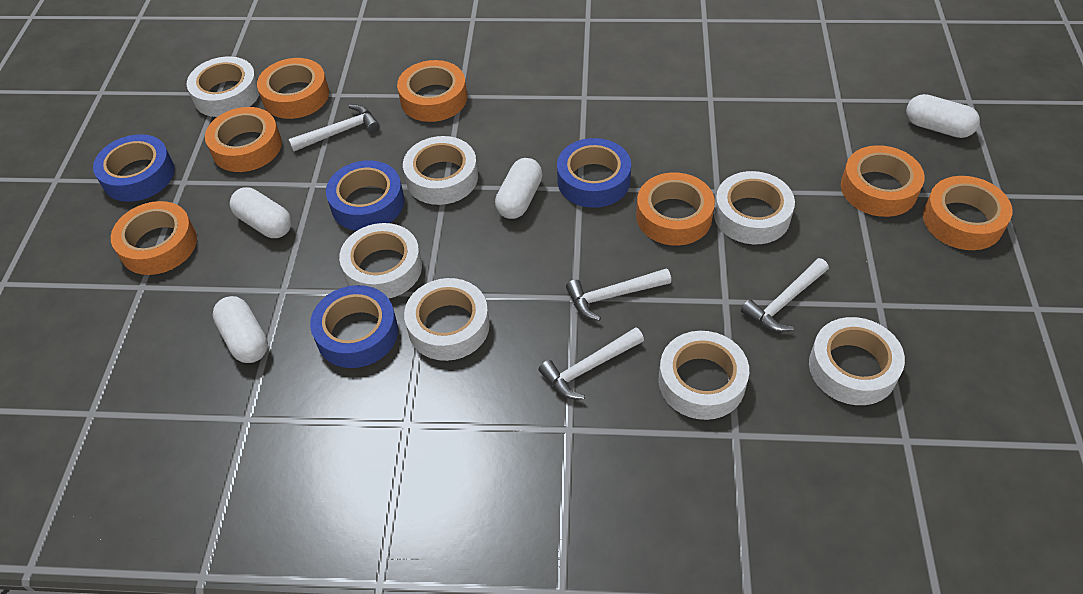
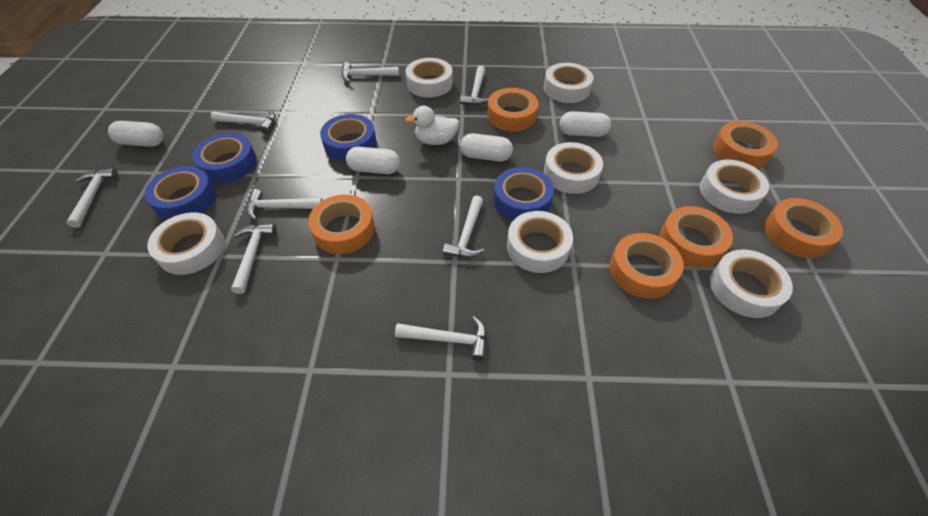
orange tape: 7 -> 6
white duck: 0 -> 1
white hammer: 4 -> 8

